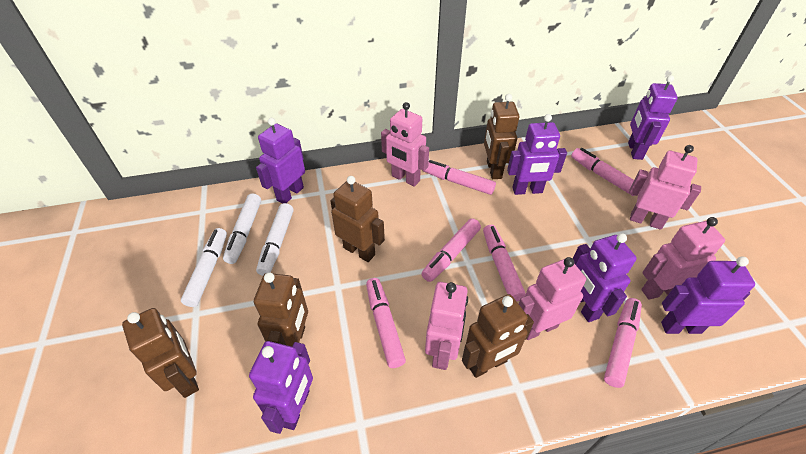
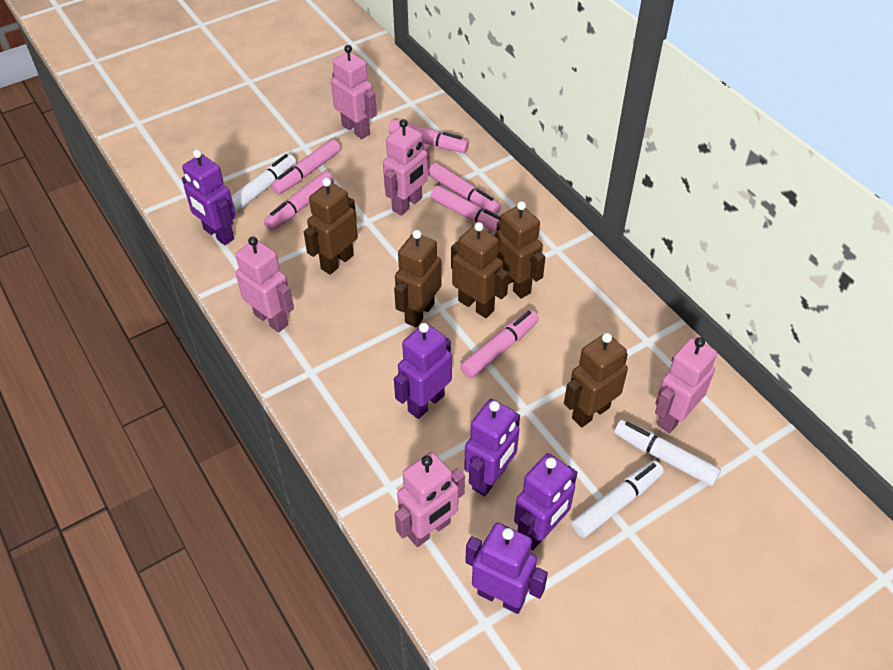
purple robot: 6 -> 5

